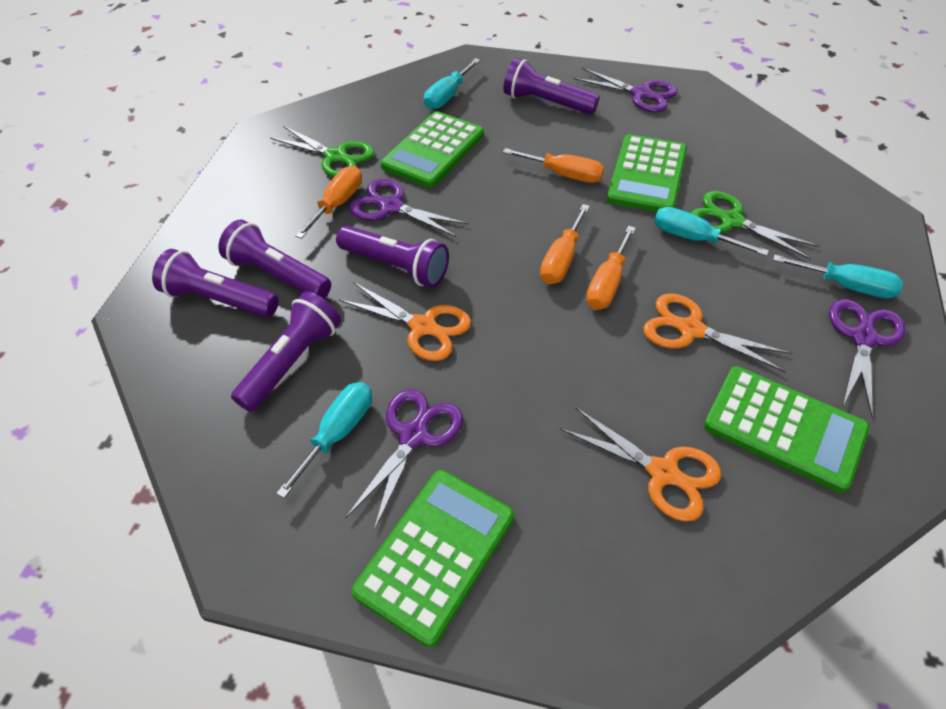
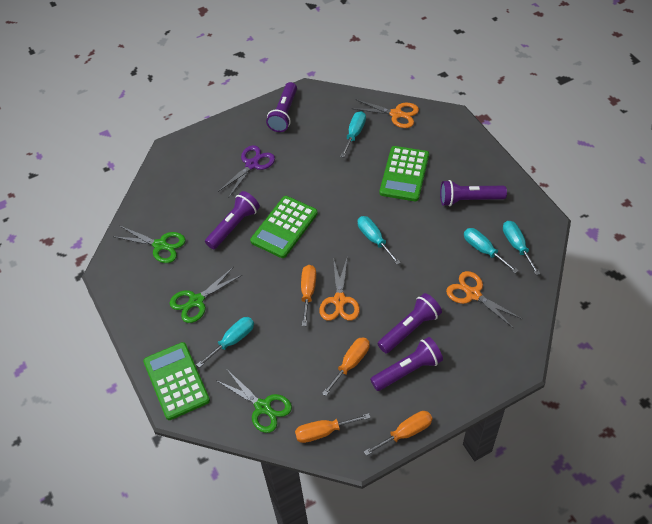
green calculator: 4 -> 3
green scissors: 2 -> 3
purple scissors: 4 -> 1
turquoise screwdriver: 4 -> 5

